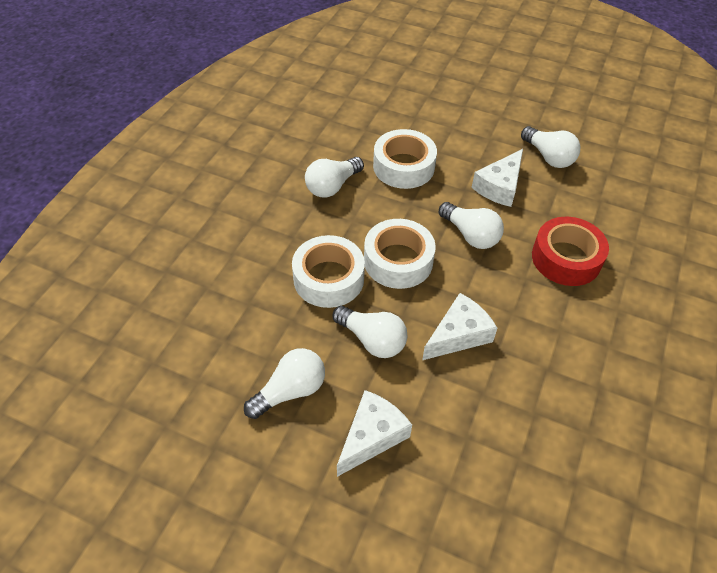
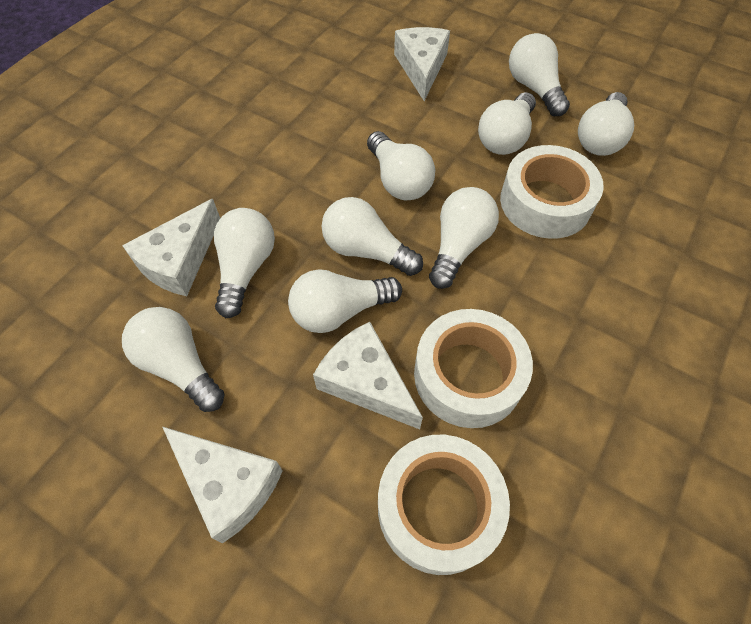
red tape: 1 -> 0
white cheese: 3 -> 4
white light bulb: 5 -> 9

